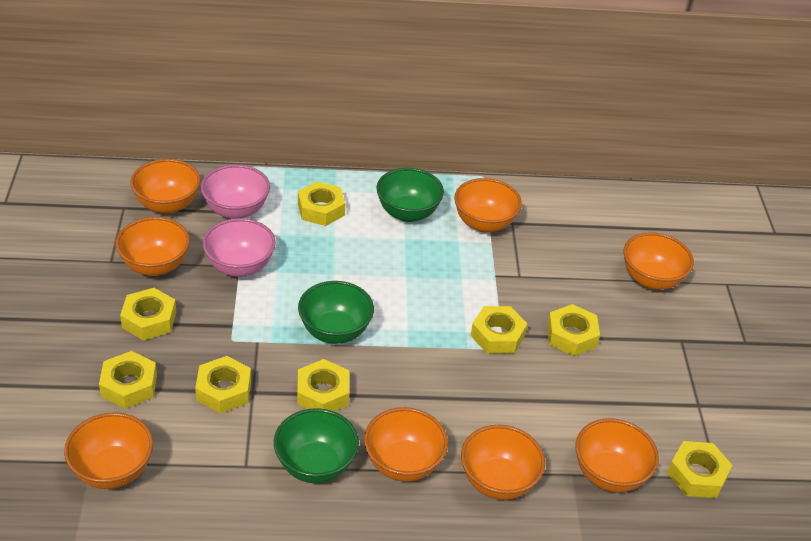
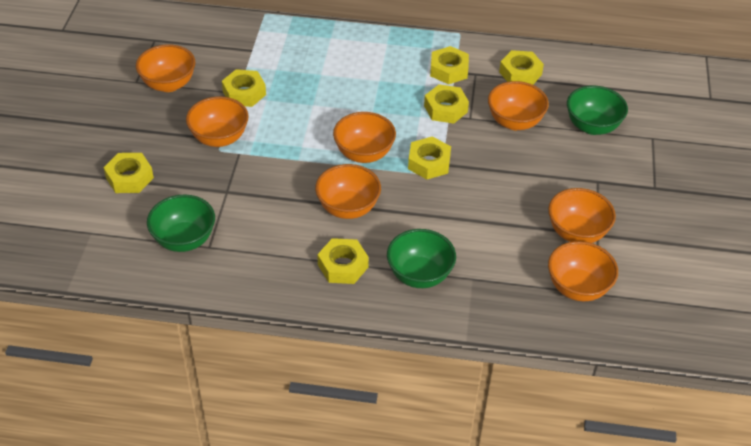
orange bowl: 8 -> 7
pink bowl: 2 -> 0
yellow nut: 8 -> 7

